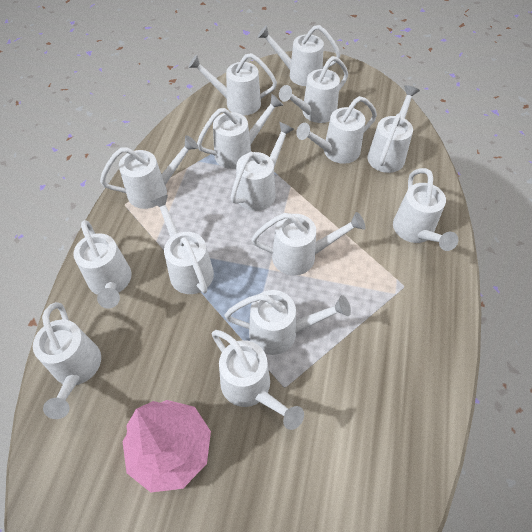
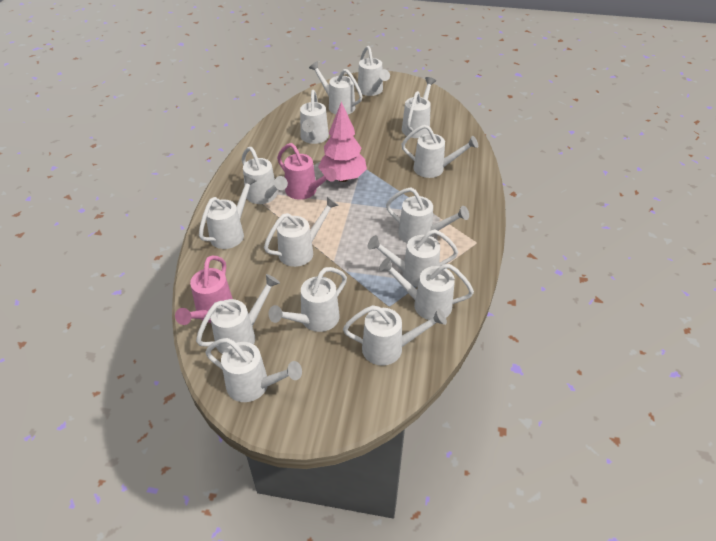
pink watering can: 0 -> 2

